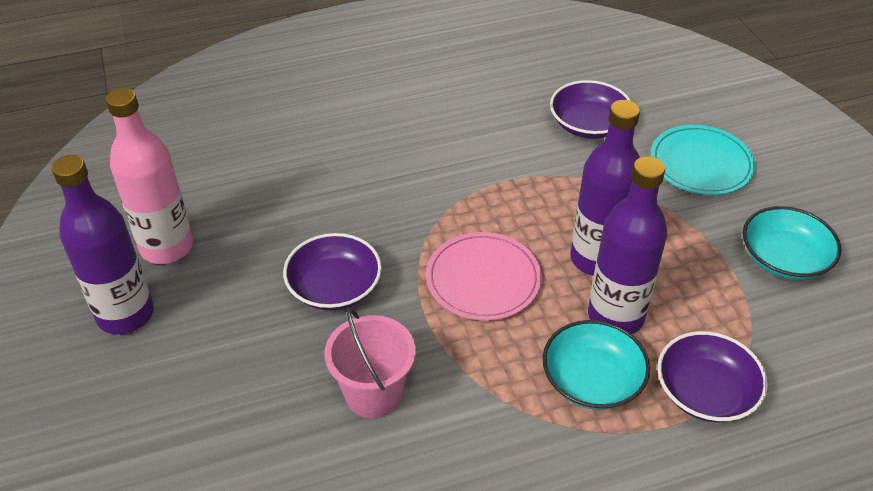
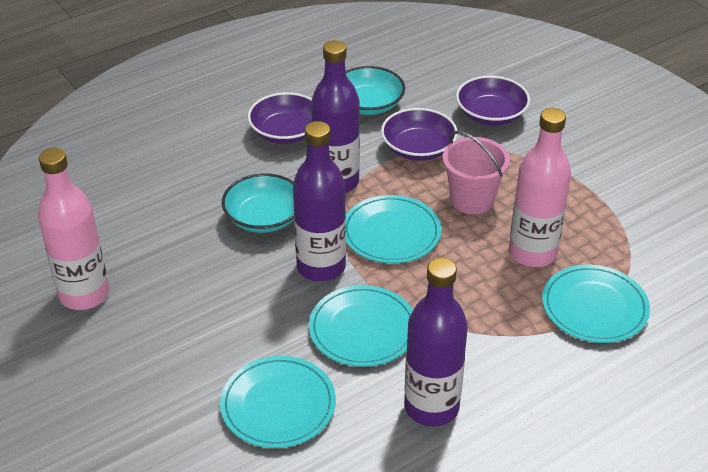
pink bottle: 1 -> 2
pink plate: 1 -> 0
turquoise plate: 1 -> 4

